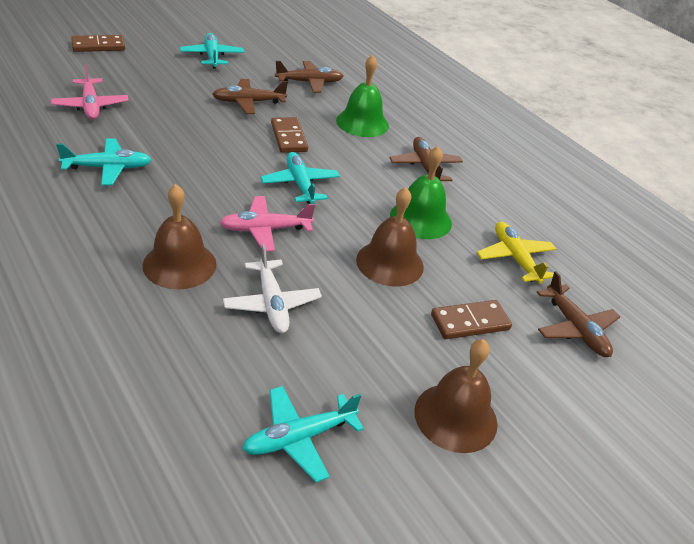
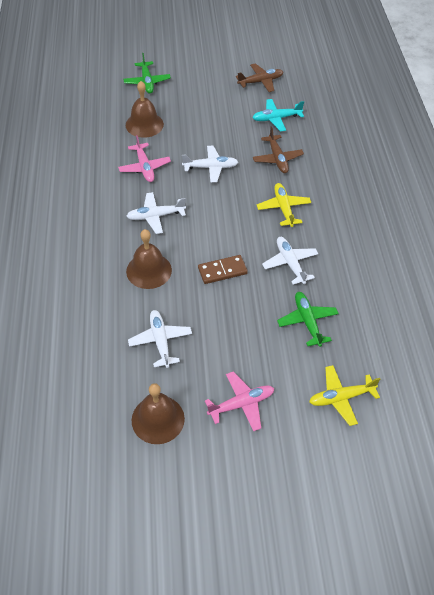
brown domino: 3 -> 1
brown plane: 4 -> 2
green bell: 2 -> 0
green plane: 0 -> 2
turquoise plane: 4 -> 1
white plane: 1 -> 4
yellow plane: 1 -> 2

